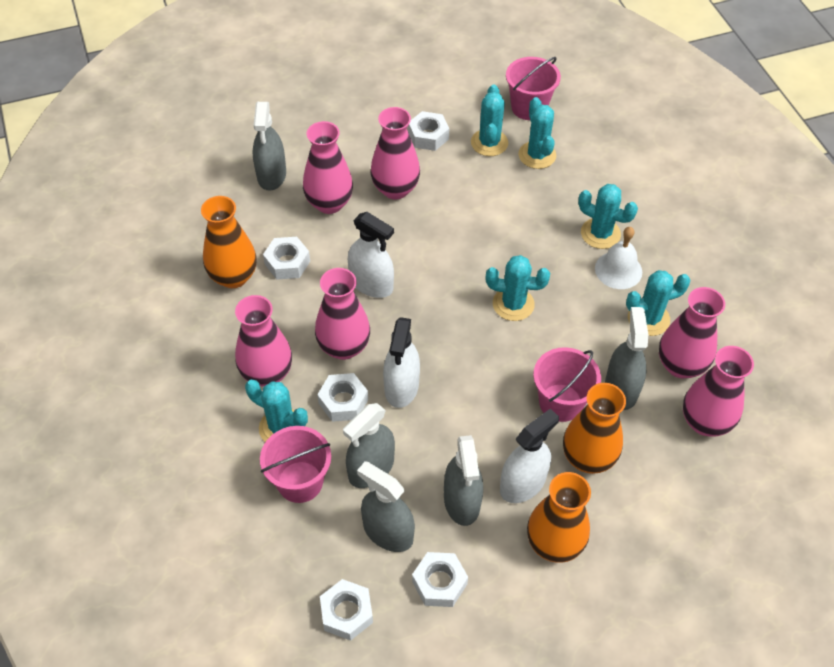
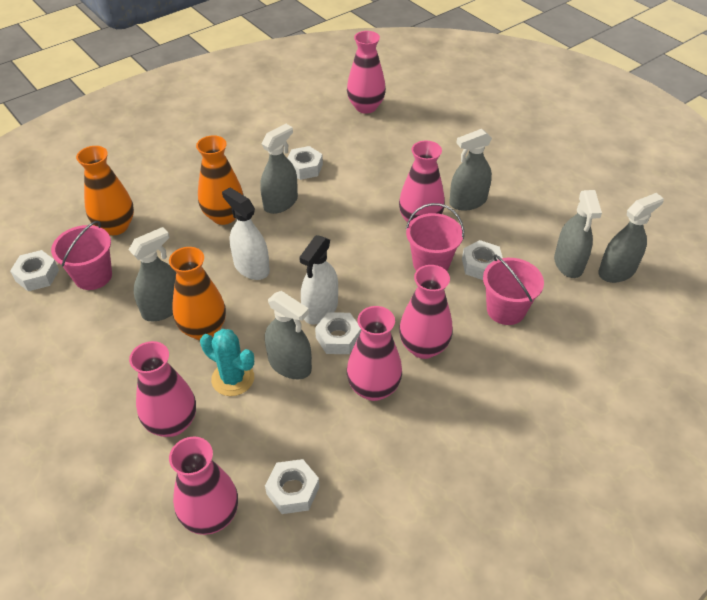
grey spray bottle: 5 -> 6
turquoise cactus: 6 -> 1
white bell: 1 -> 0
white spray bottle: 3 -> 2

